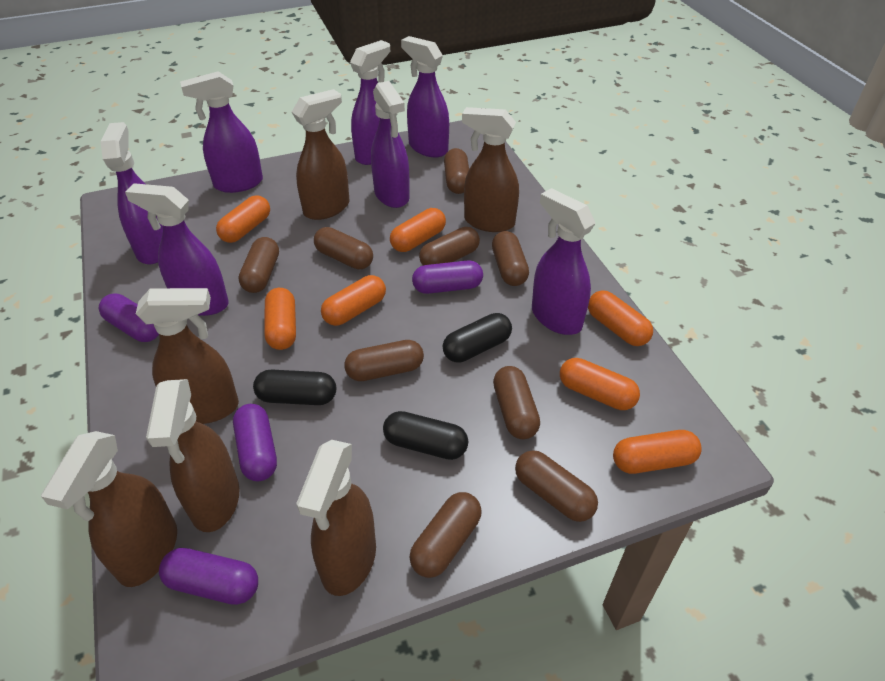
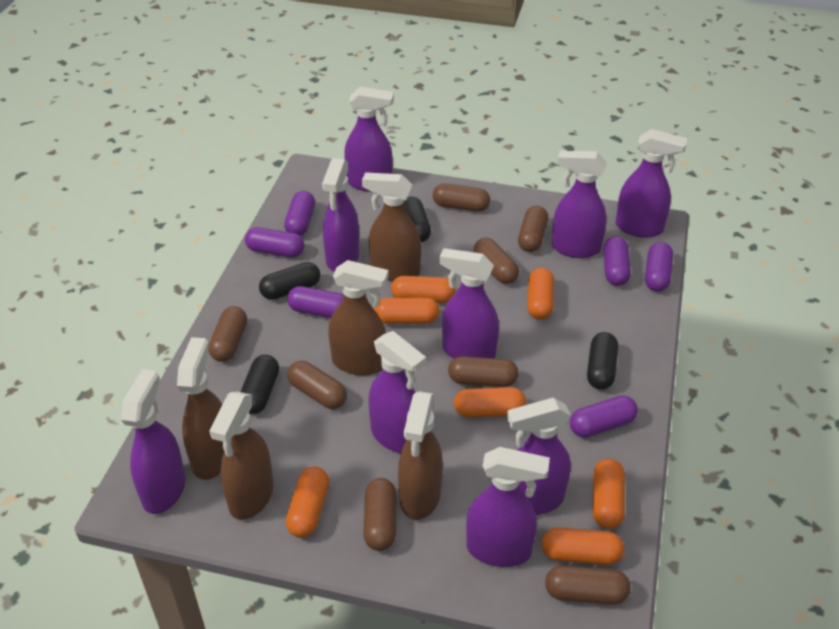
black capsule: 3 -> 4
brown capsule: 9 -> 8
brown spray bottle: 6 -> 5
purple capsule: 4 -> 6
purple spray bottle: 7 -> 9

